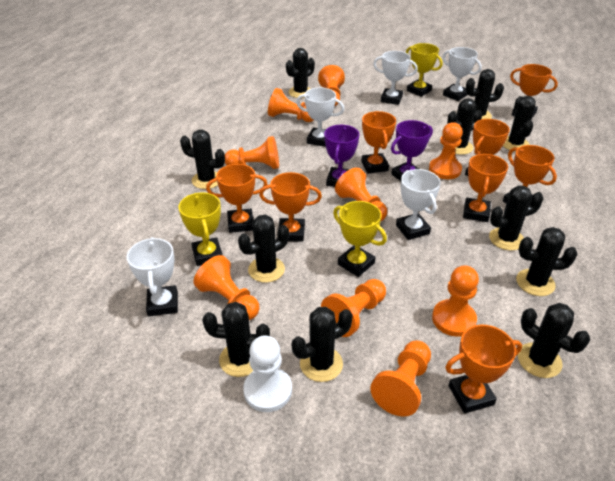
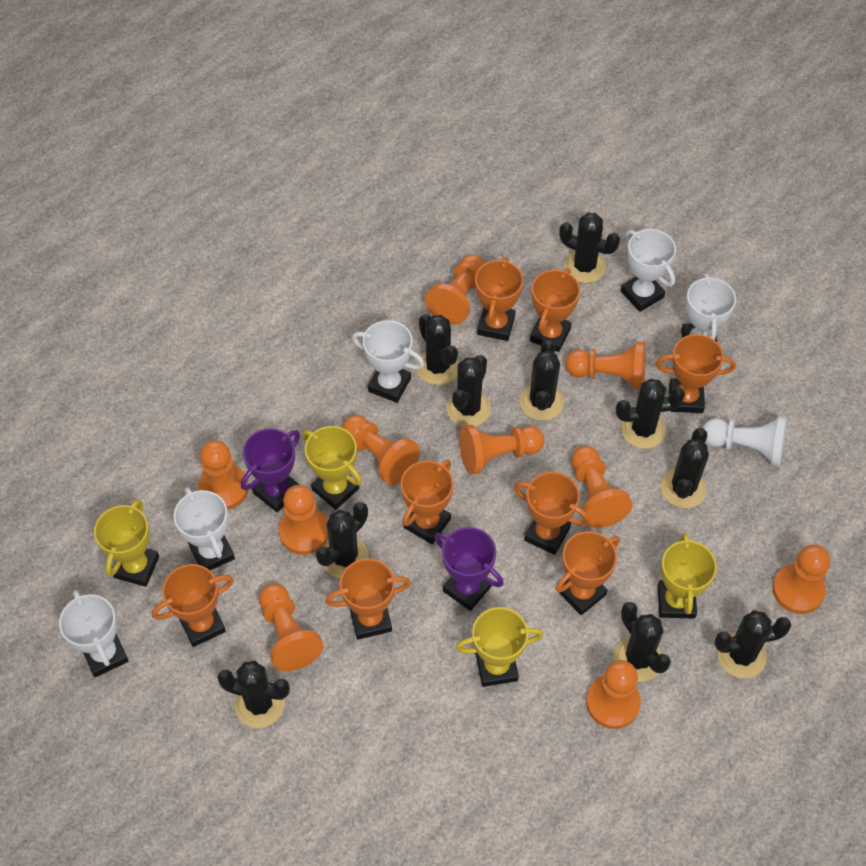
black cactus: 11 -> 10
orange pawn: 9 -> 10
yellow trophy: 3 -> 4

